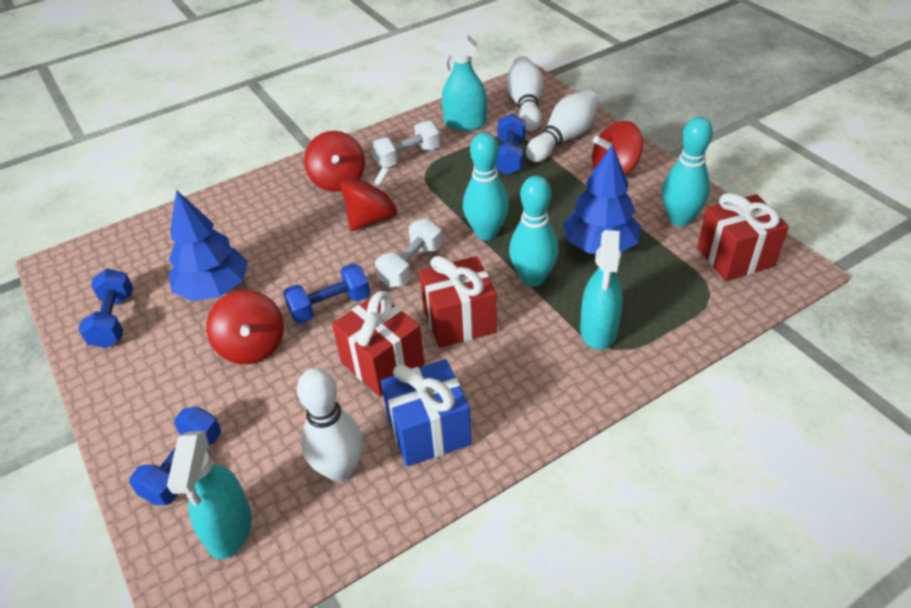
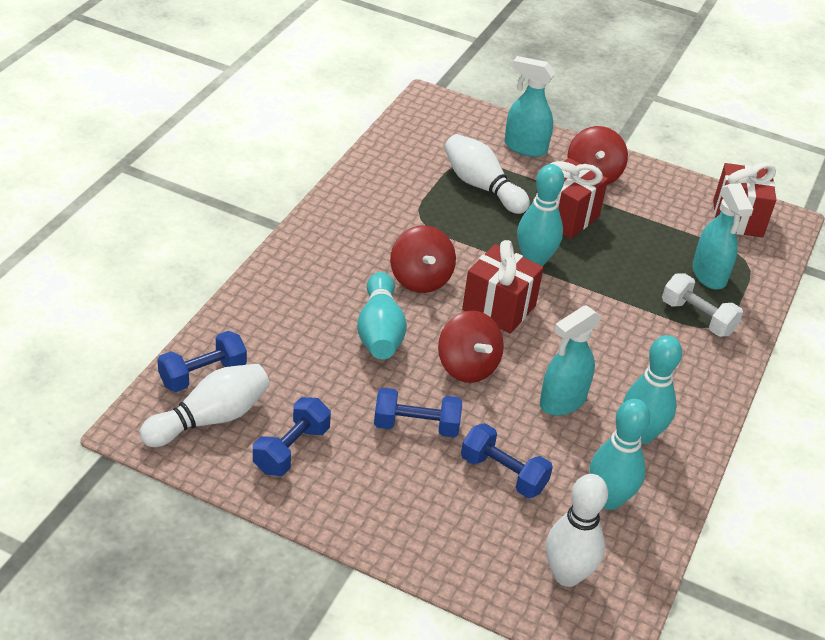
blue gift: 1 -> 0
blue tree: 2 -> 0
red spinning top: 4 -> 3
turquoise bowling pin: 3 -> 4
white dumbbell: 2 -> 1

